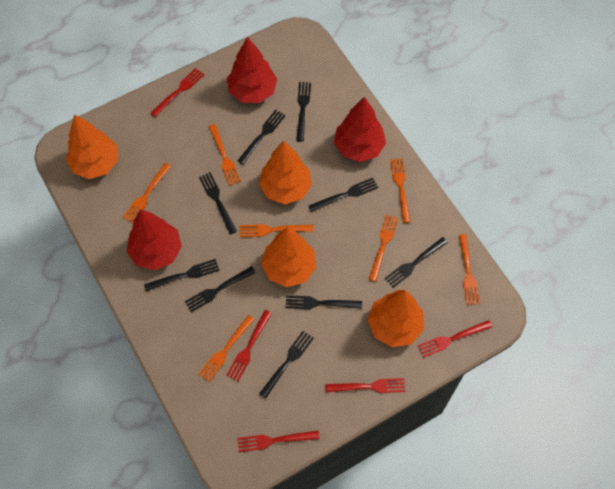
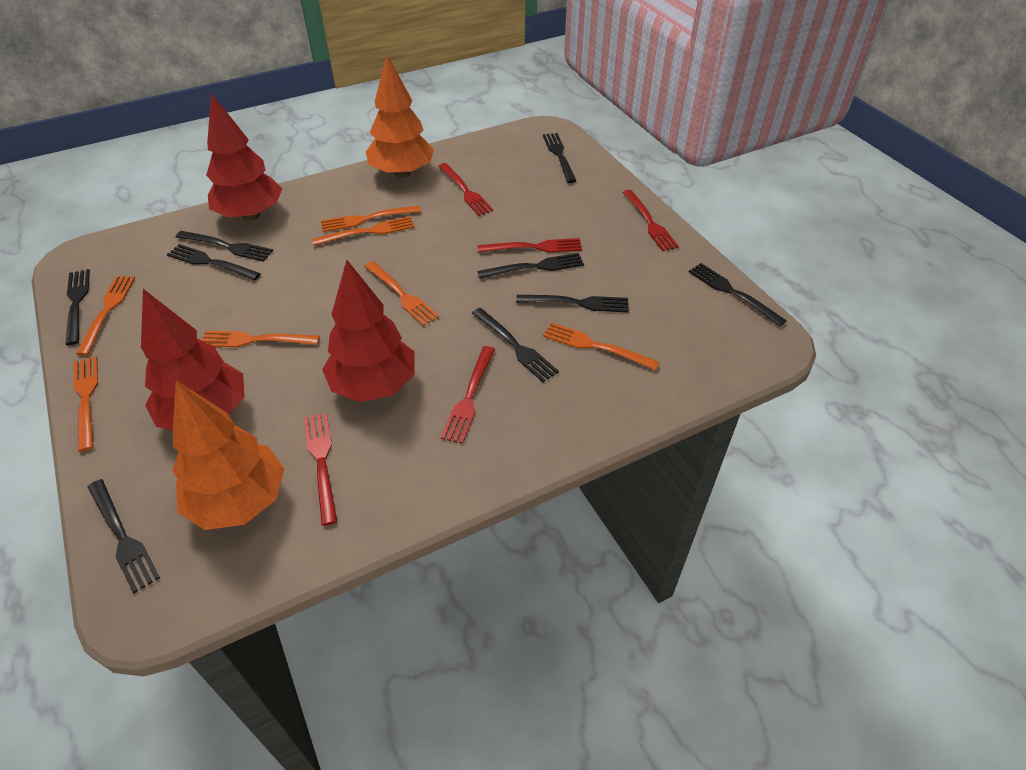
orange tree: 4 -> 2

